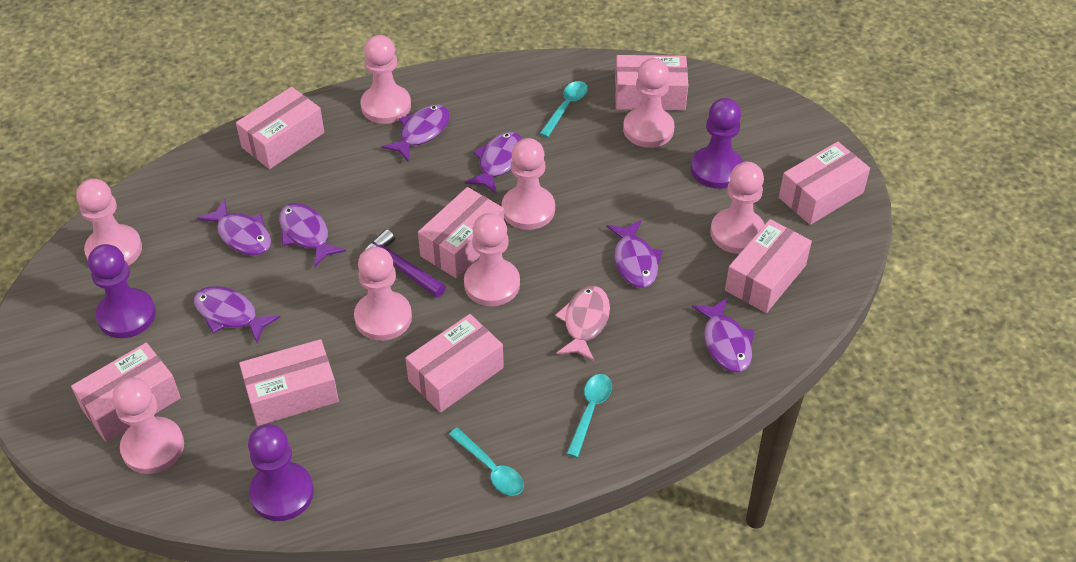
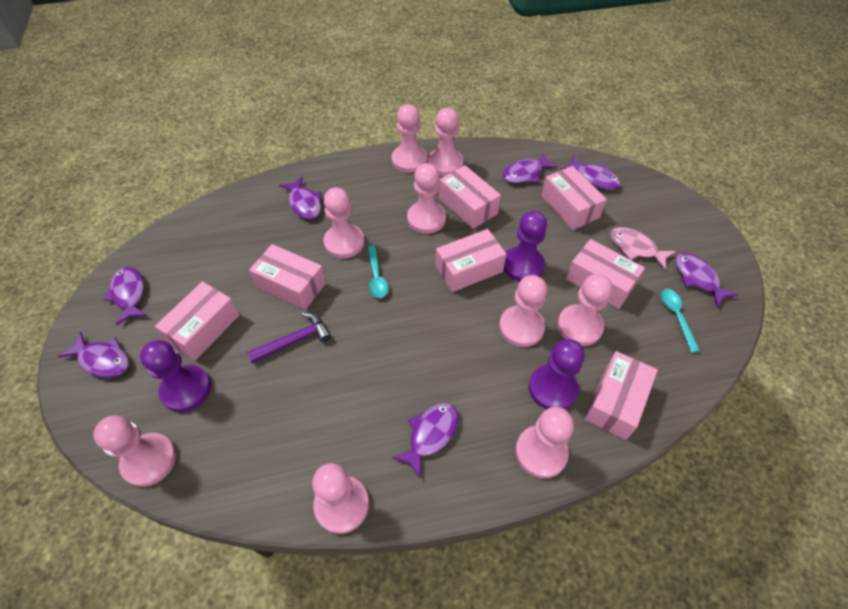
pink box: 8 -> 7
pink pawn: 8 -> 9
turquoise spoon: 3 -> 2

